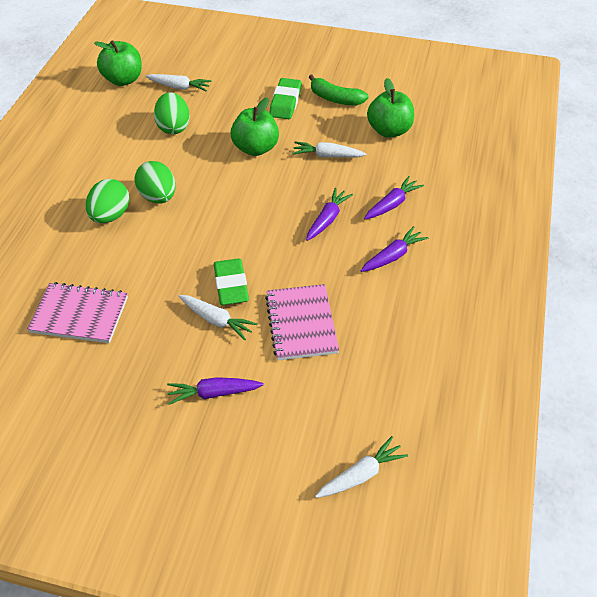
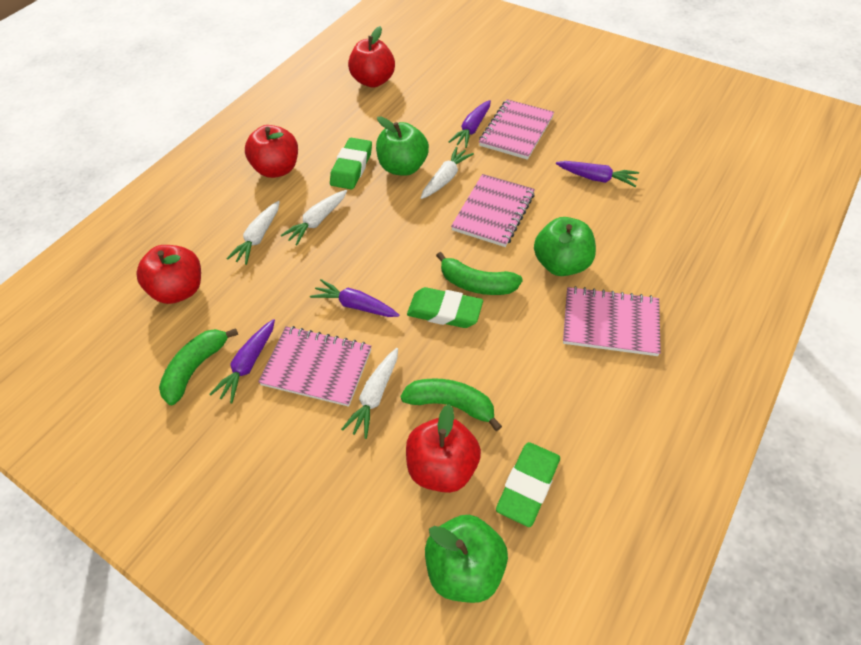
green banana: 1 -> 3
green egg: 3 -> 0
green eraser: 2 -> 3
pink notebook: 2 -> 4
red apple: 0 -> 4

